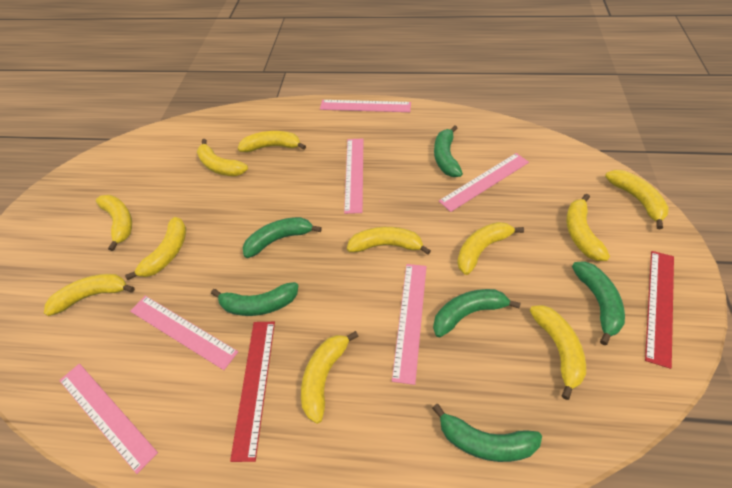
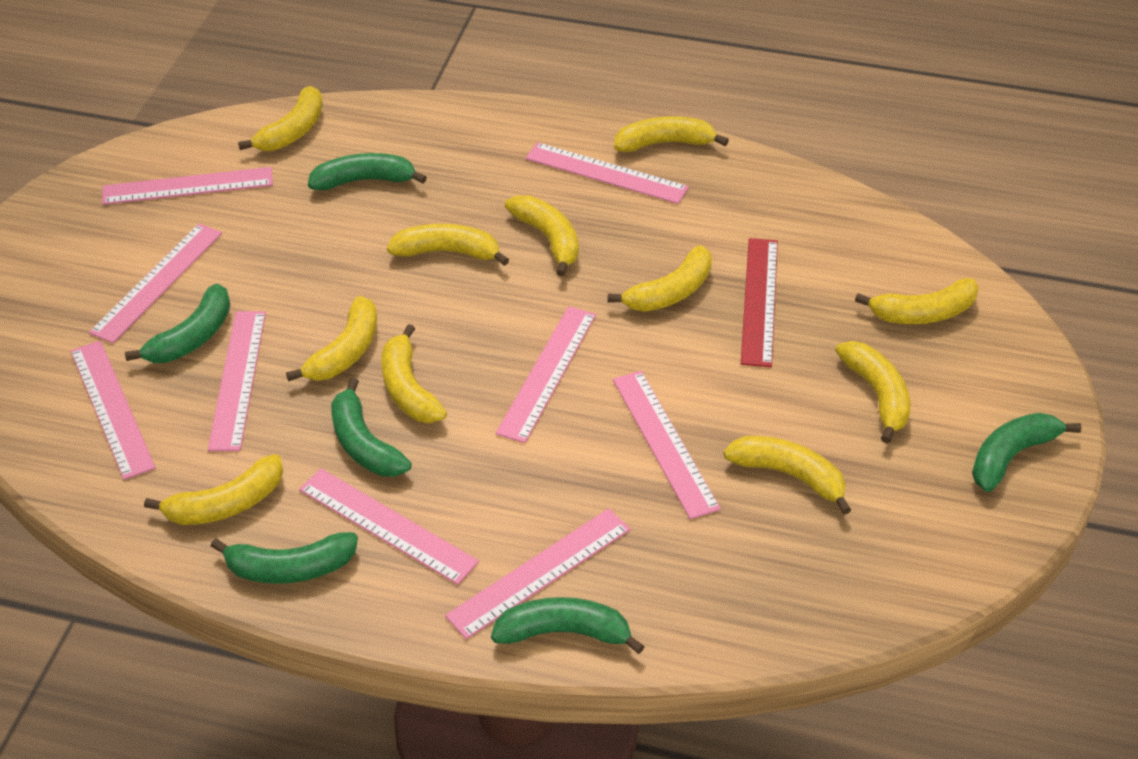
pink ruler: 6 -> 9
red ruler: 2 -> 1

